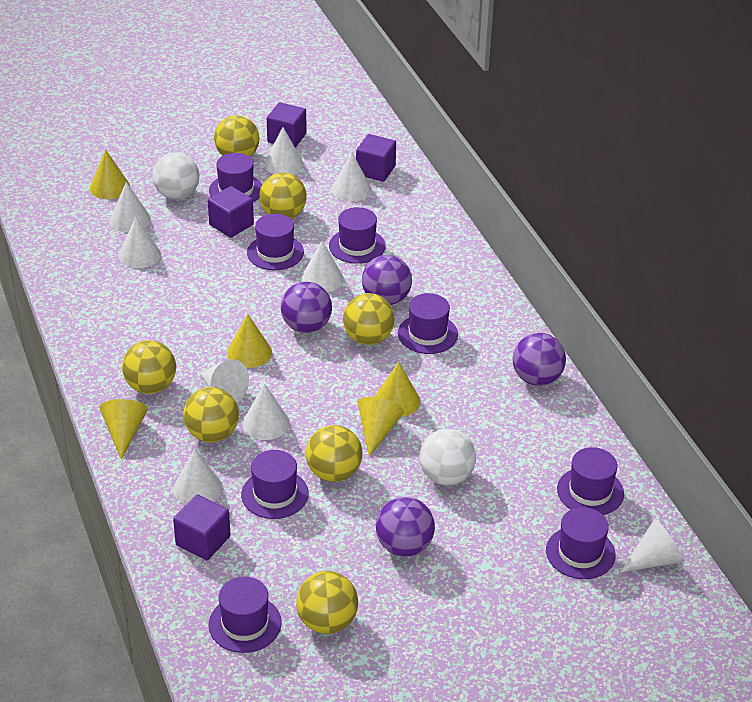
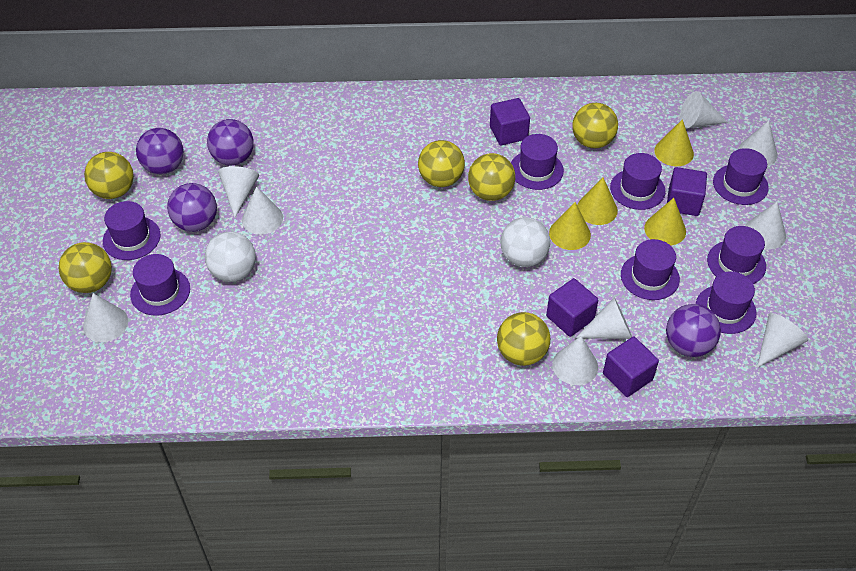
yellow ball: 7 -> 6
yellow cone: 5 -> 4

